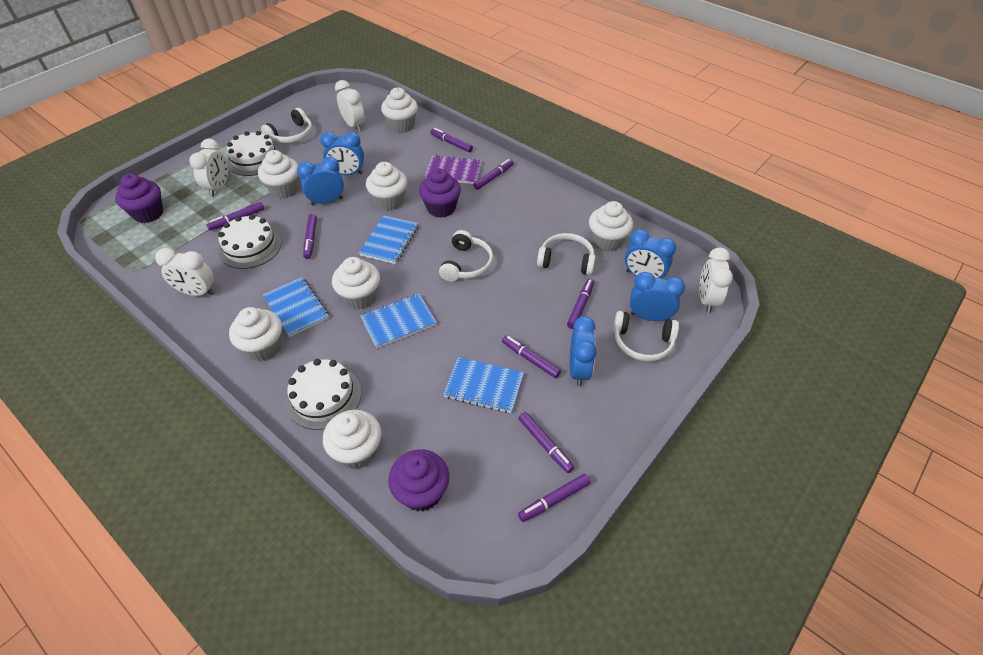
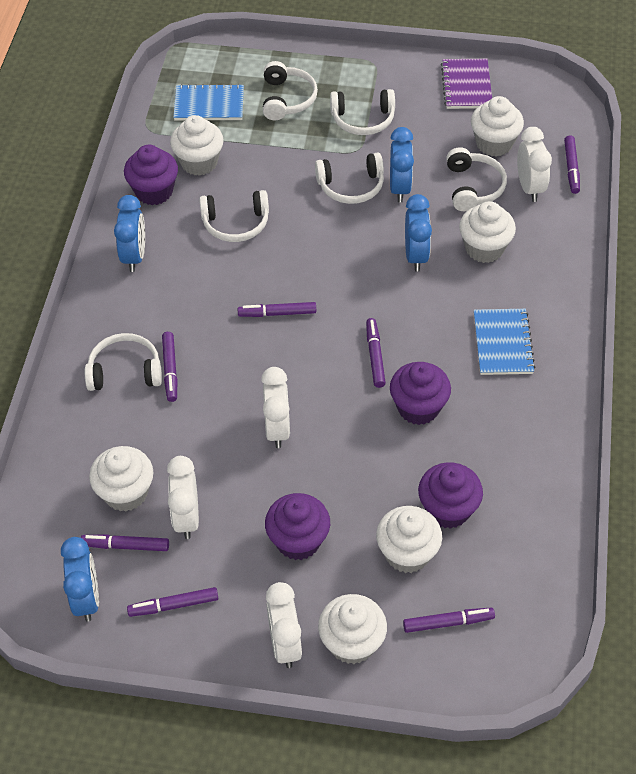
blue clock: 5 -> 4
blue notebook: 4 -> 2
purple cupcake: 3 -> 4
purple marker: 8 -> 7
white cake: 3 -> 0
white cupcake: 7 -> 6
white headphones: 4 -> 6

